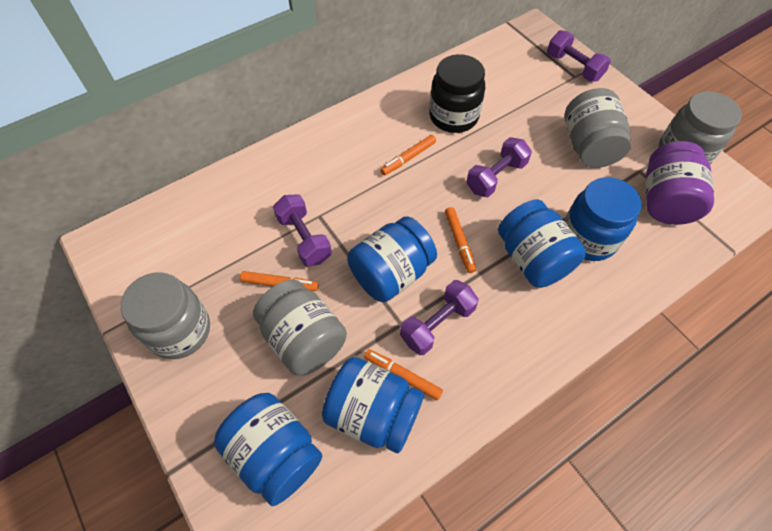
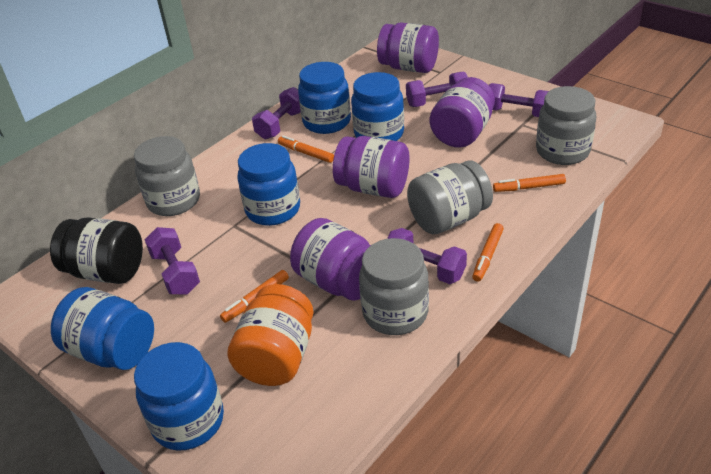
orange jar: 0 -> 1
purple dumbbell: 4 -> 5
purple jar: 1 -> 4

